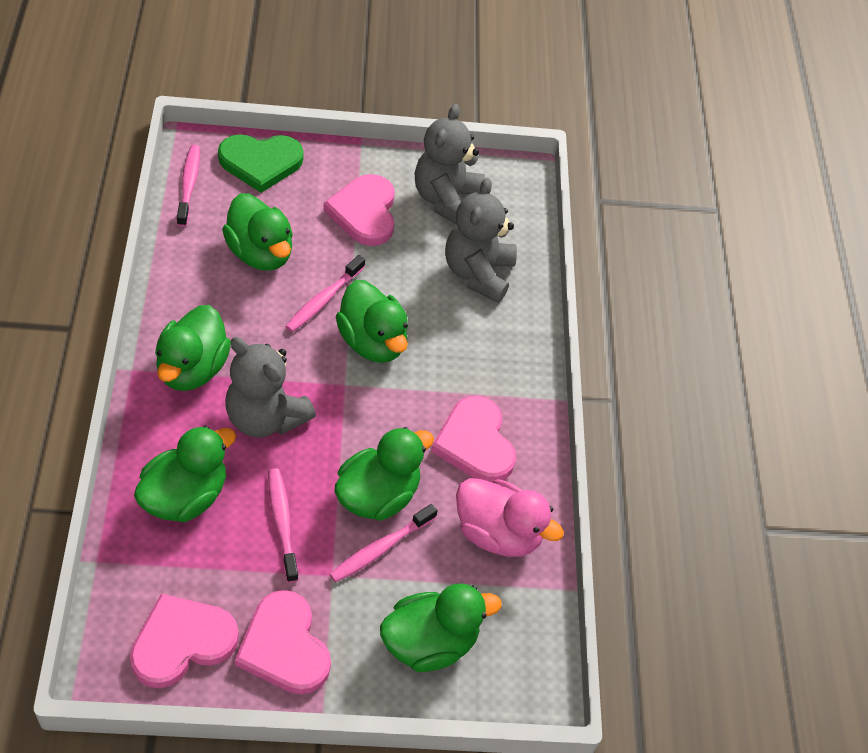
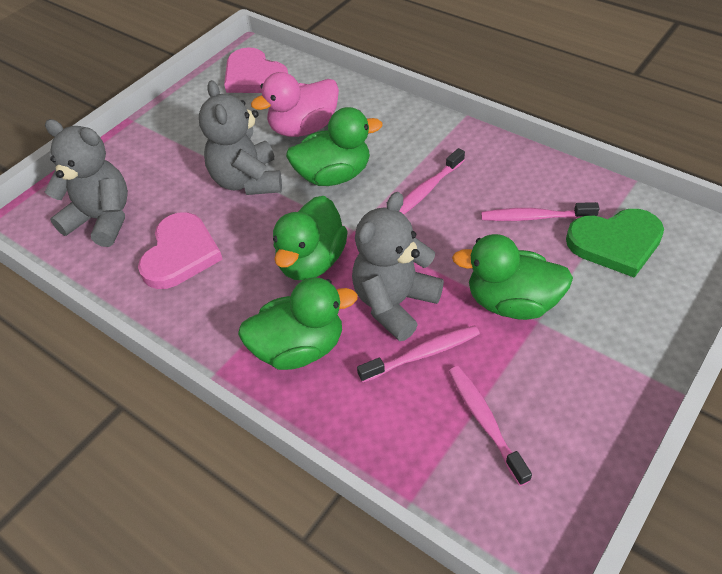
green duck: 6 -> 4
pink heart: 4 -> 2

